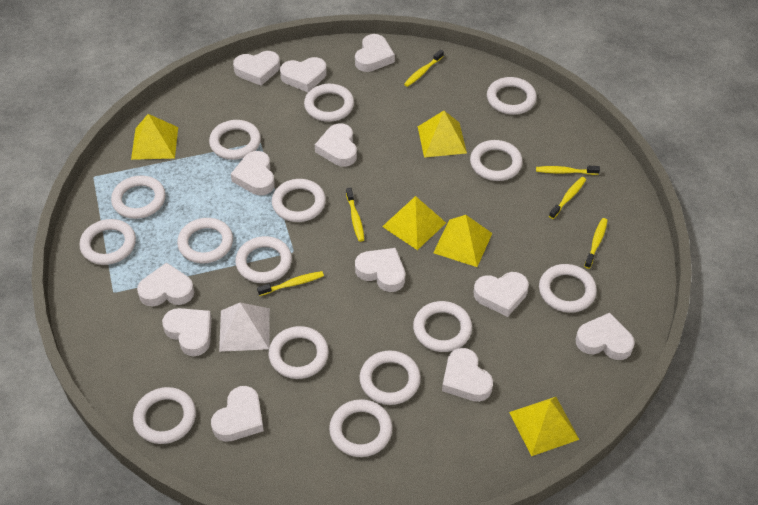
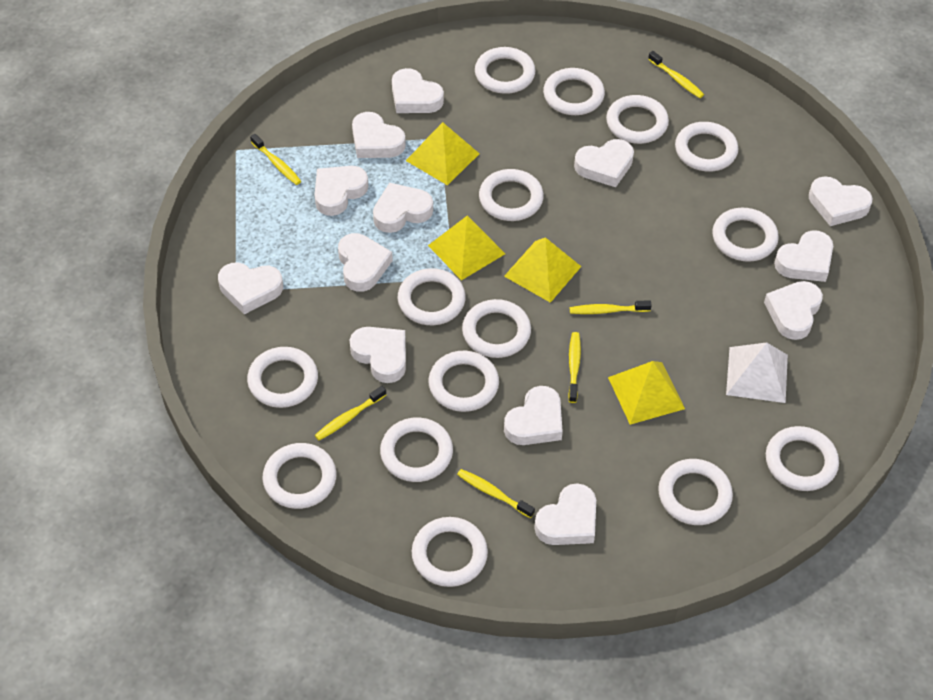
white heart: 12 -> 13
yellow pyramid: 5 -> 4

